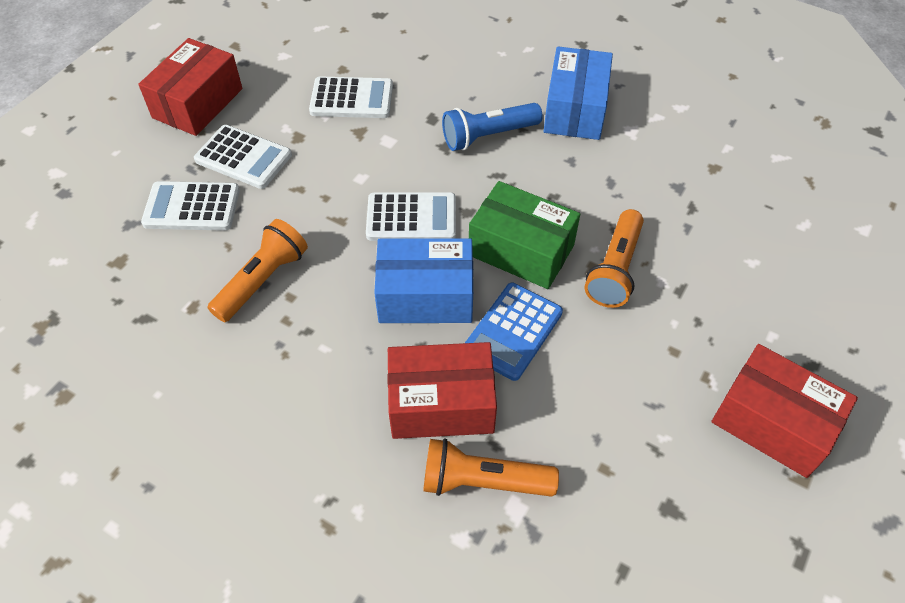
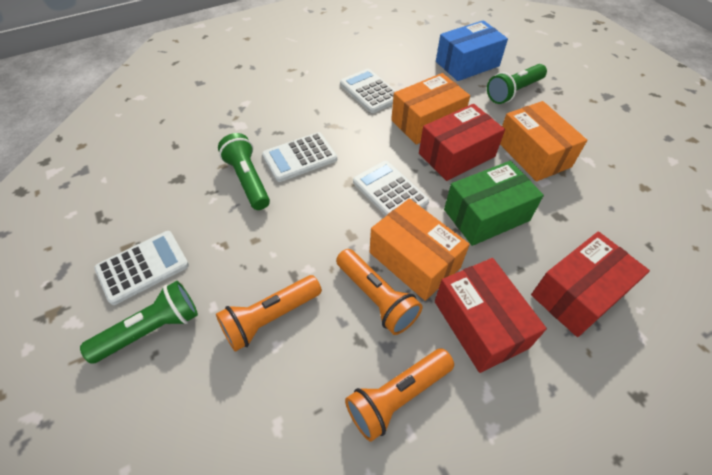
blue box: 2 -> 1
blue calculator: 1 -> 0
blue flashlight: 1 -> 0
green flashlight: 0 -> 3
orange box: 0 -> 3

